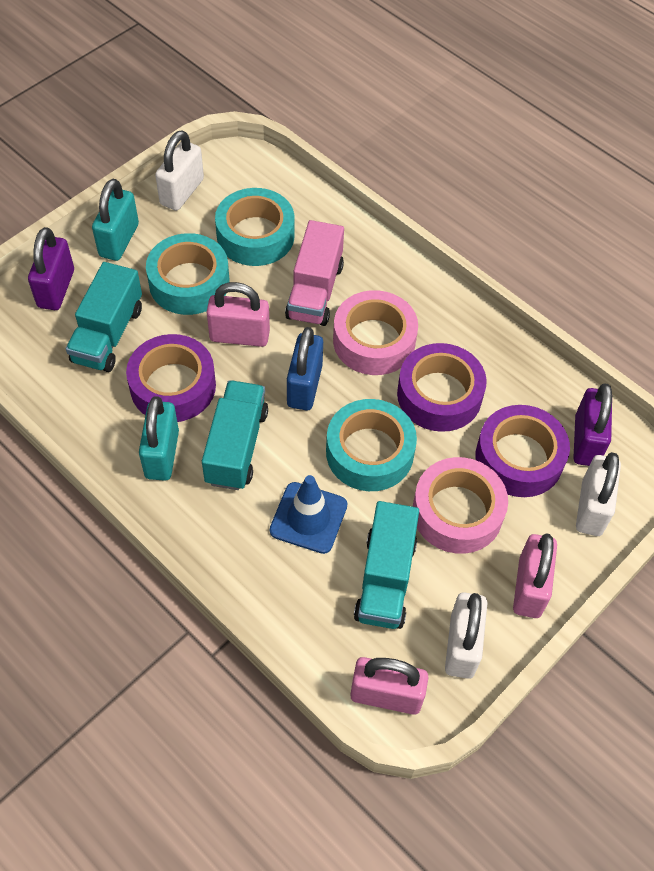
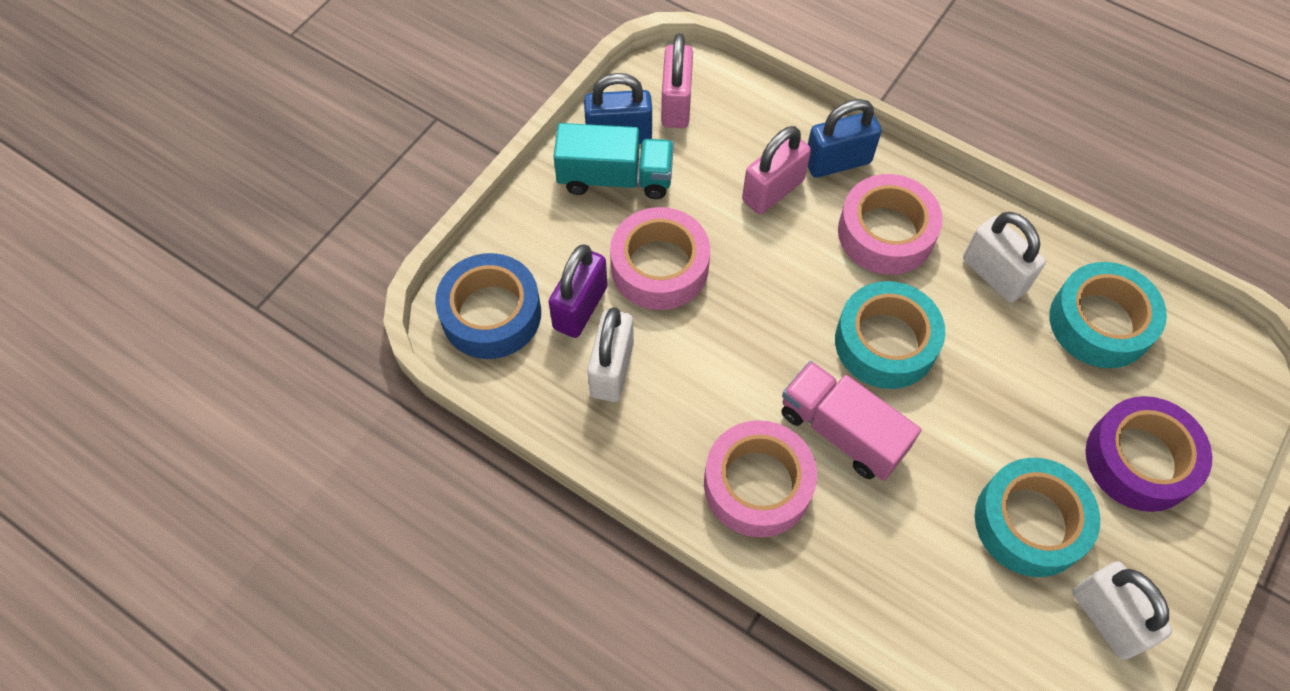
blue padlock: 1 -> 2
blue tape: 0 -> 1
blue traffic cone: 1 -> 0
pink padlock: 3 -> 2
pink tape: 2 -> 3
purple padlock: 2 -> 1
purple tape: 3 -> 1
turquoise padlock: 2 -> 0
turquoise truck: 3 -> 1

